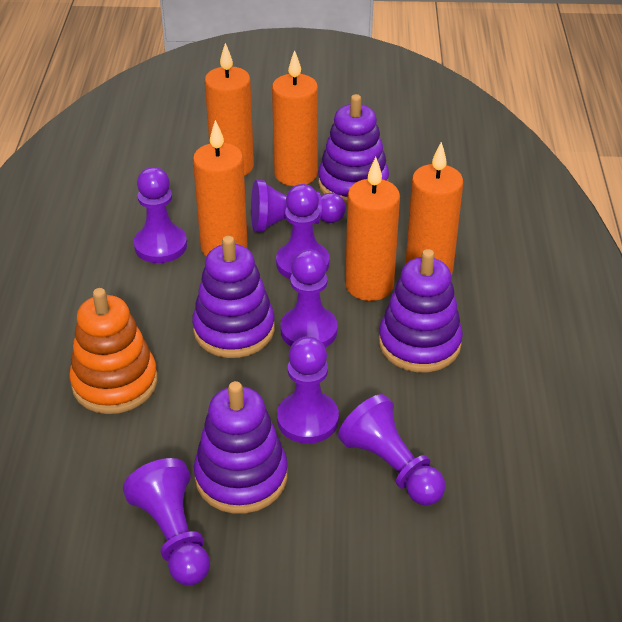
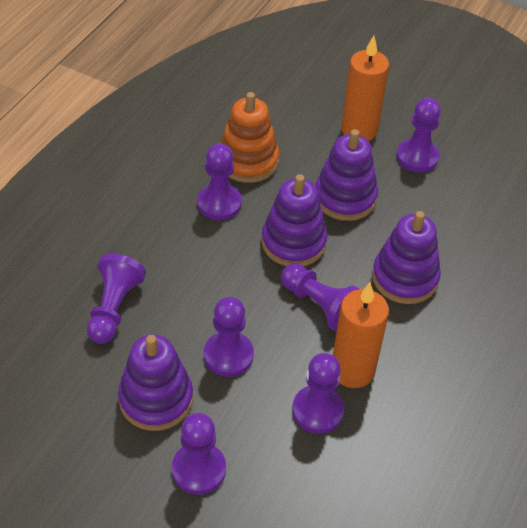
orange candle: 5 -> 2

